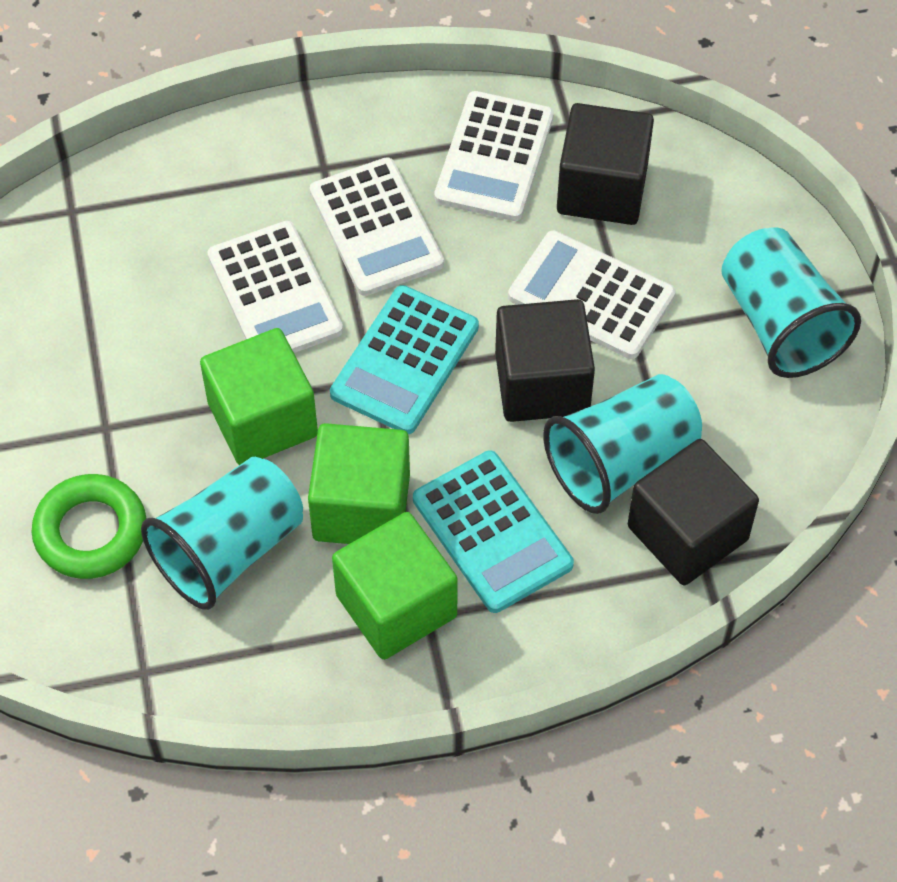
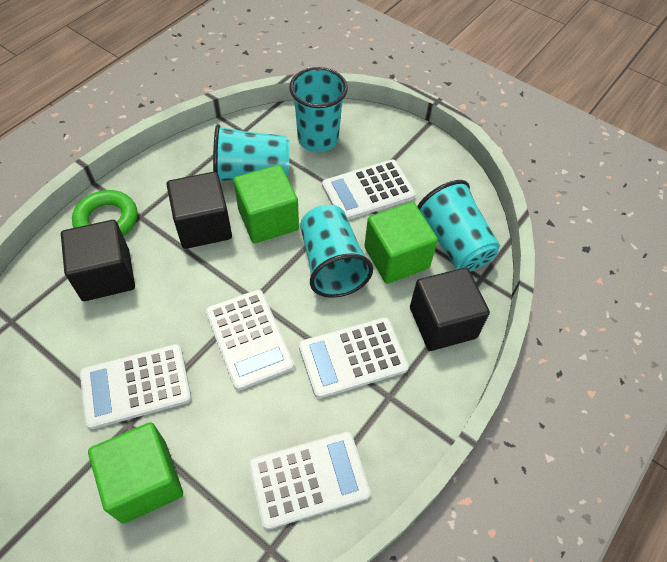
turquoise calculator: 2 -> 0
turquoise cup: 3 -> 4
white calculator: 4 -> 5

